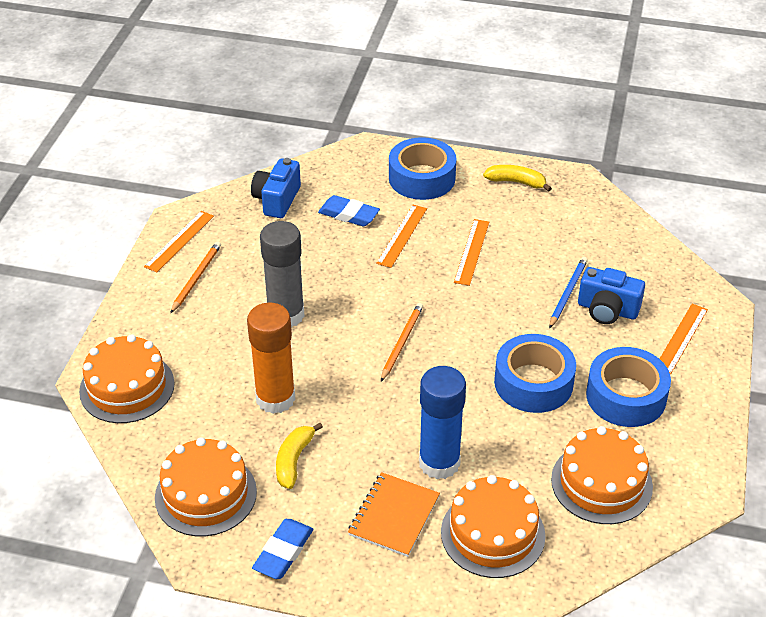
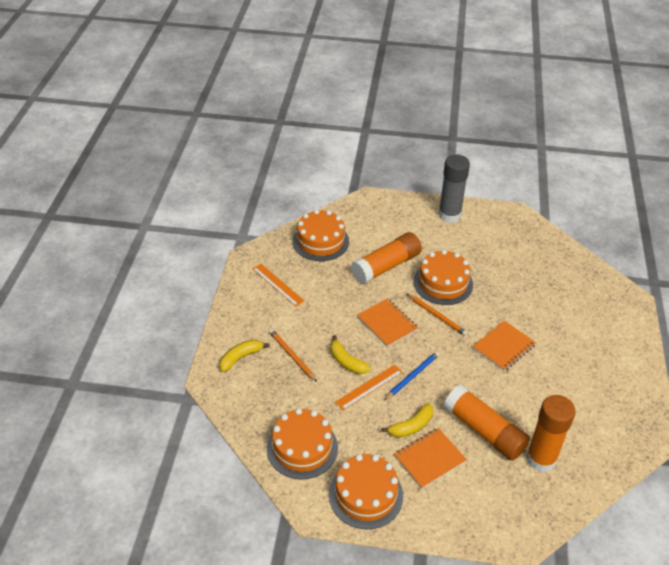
blue camera: 2 -> 0
blue eraser: 2 -> 0
blue glue stick: 1 -> 0
blue tape: 3 -> 0
orange glue stick: 1 -> 3
orange notebook: 1 -> 3
orange ruler: 4 -> 2
yellow banana: 2 -> 3

